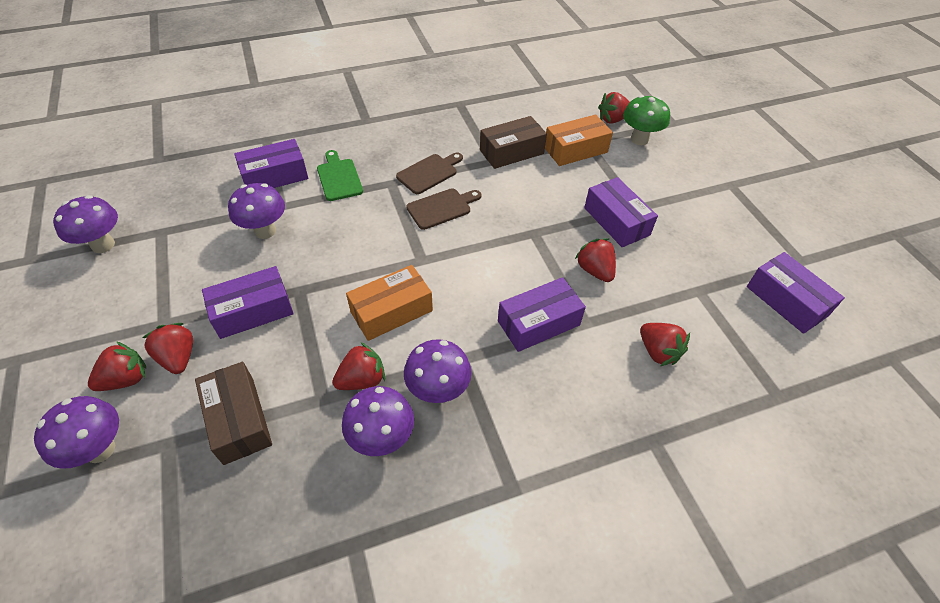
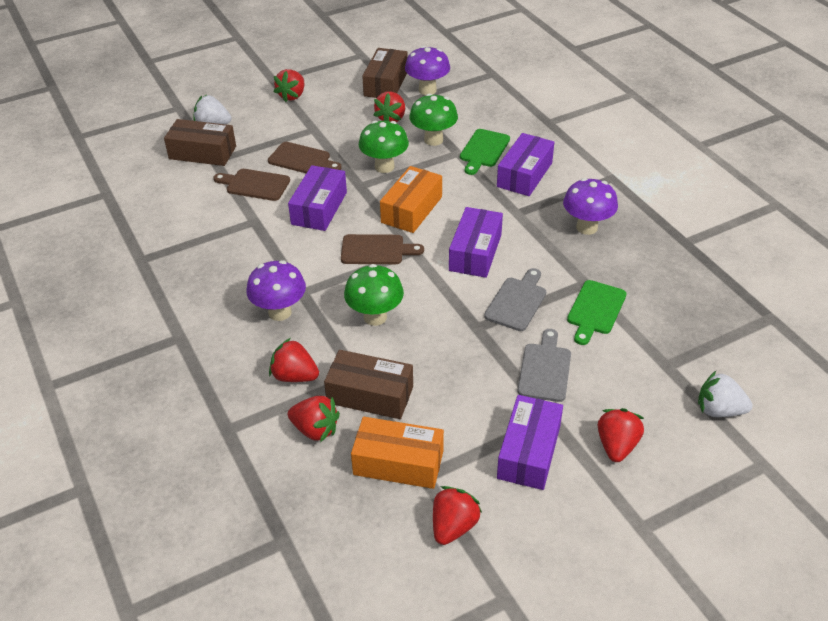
brown box: 2 -> 3
brown cutting board: 2 -> 3
green cutting board: 1 -> 2
green mushroom: 1 -> 3
grey cutting board: 0 -> 2
purple box: 5 -> 4
purple mushroom: 5 -> 3
white strawberry: 0 -> 2

